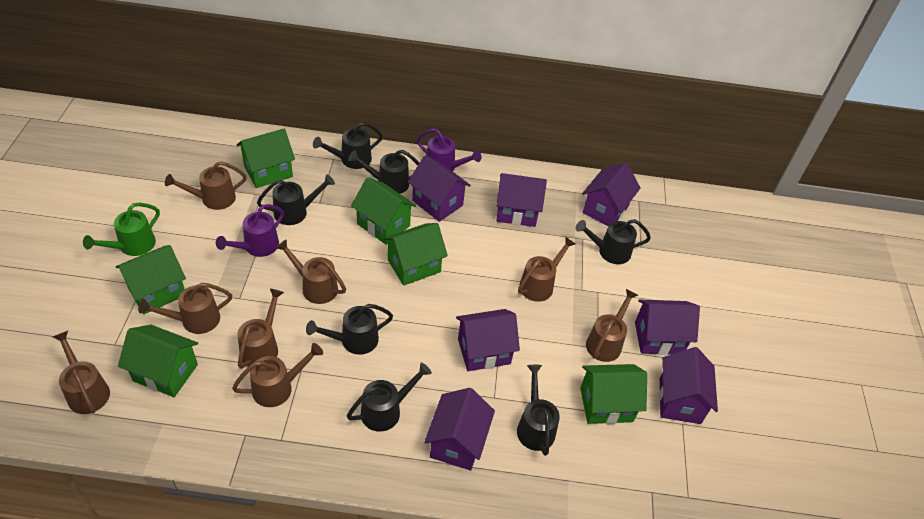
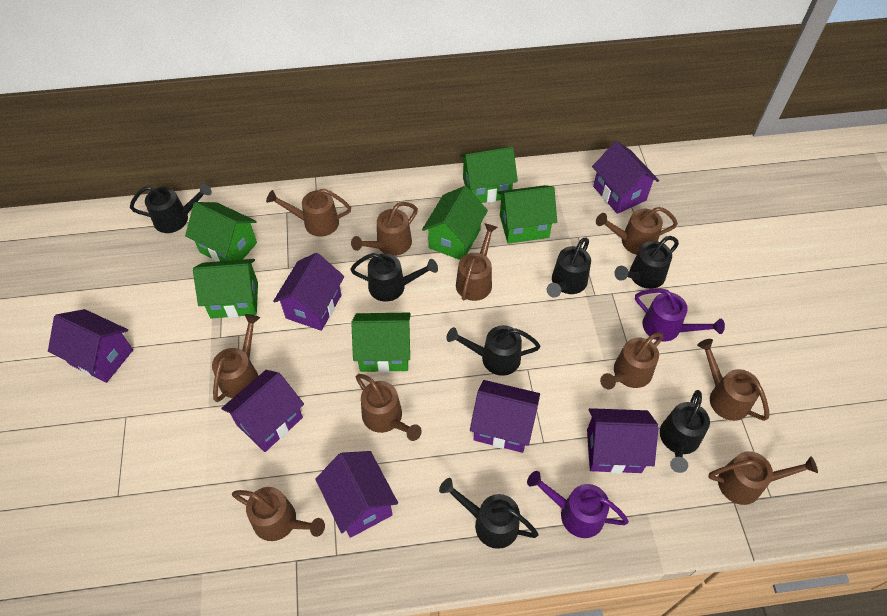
brown watering can: 8 -> 10
green watering can: 1 -> 0

